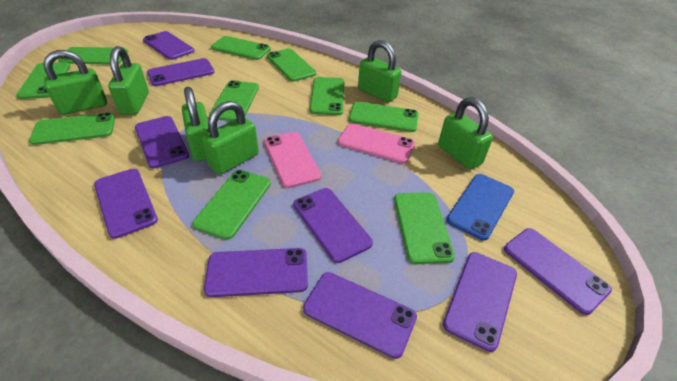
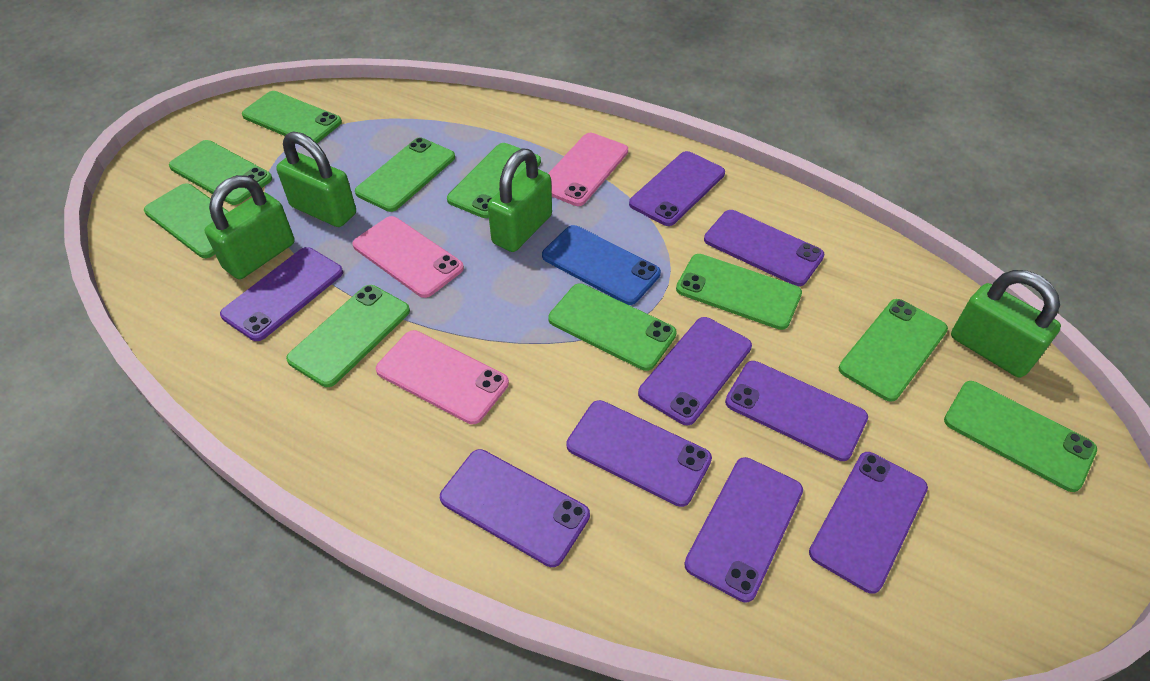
green padlock: 6 -> 4
pink phone: 2 -> 3

